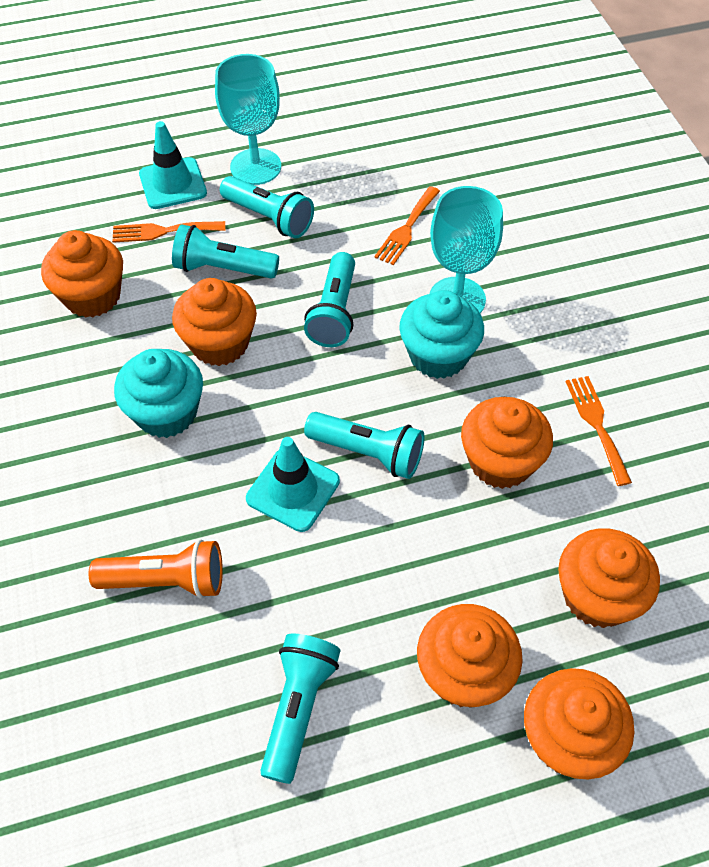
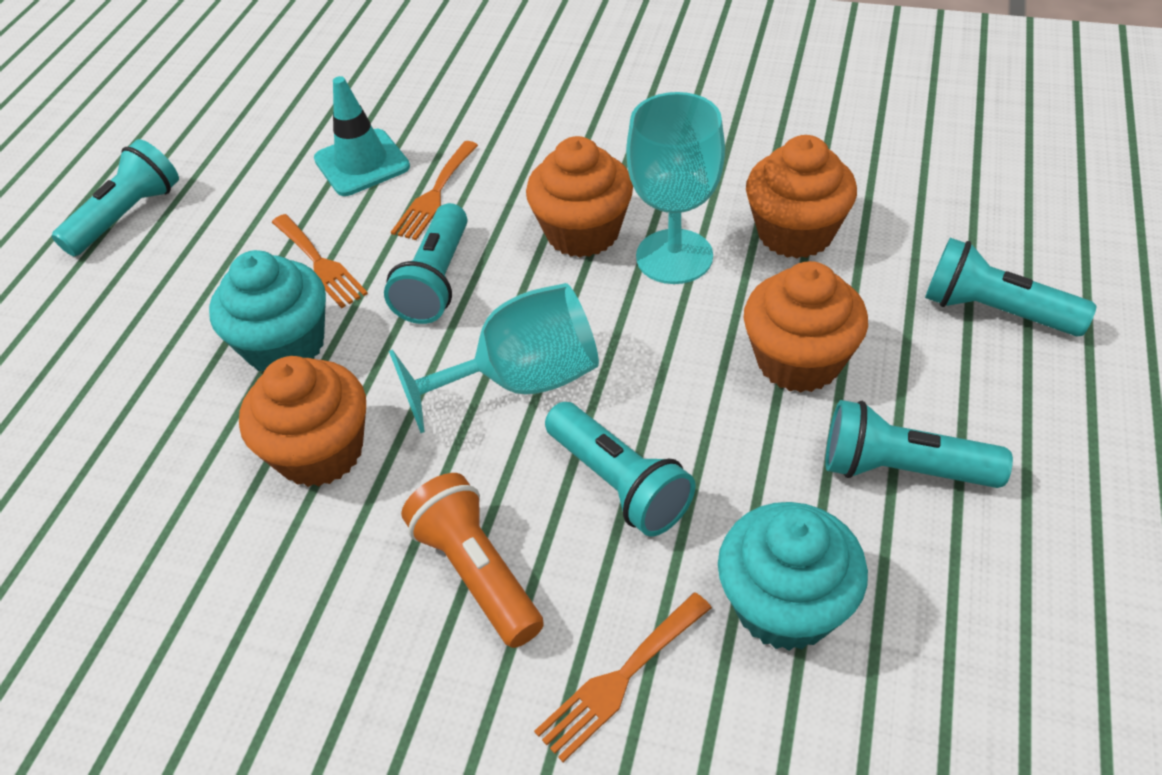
orange cupcake: 6 -> 4
turquoise traffic cone: 2 -> 1

